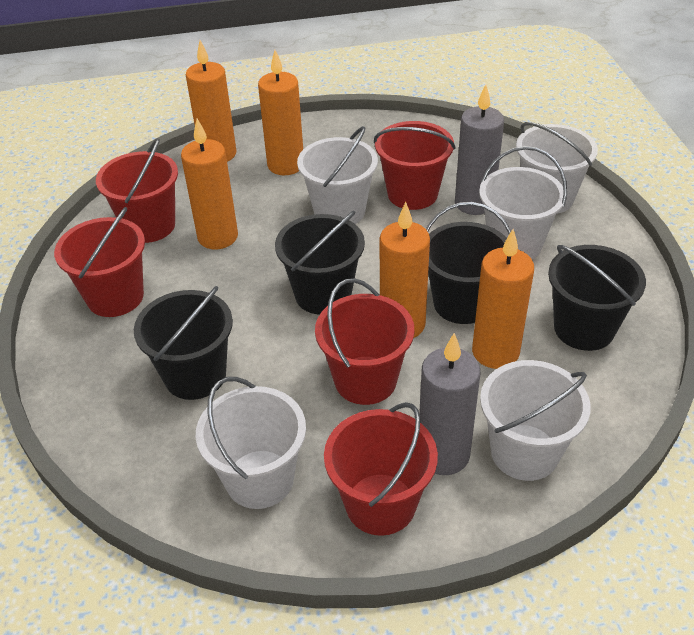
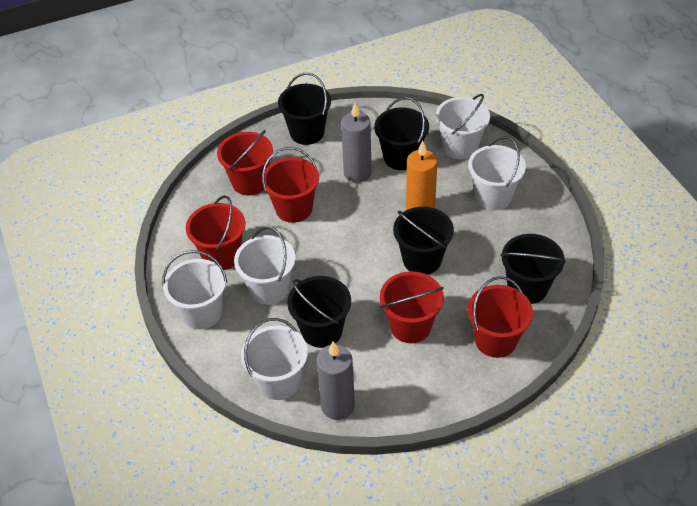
black bucket: 4 -> 5
orange candle: 5 -> 1

